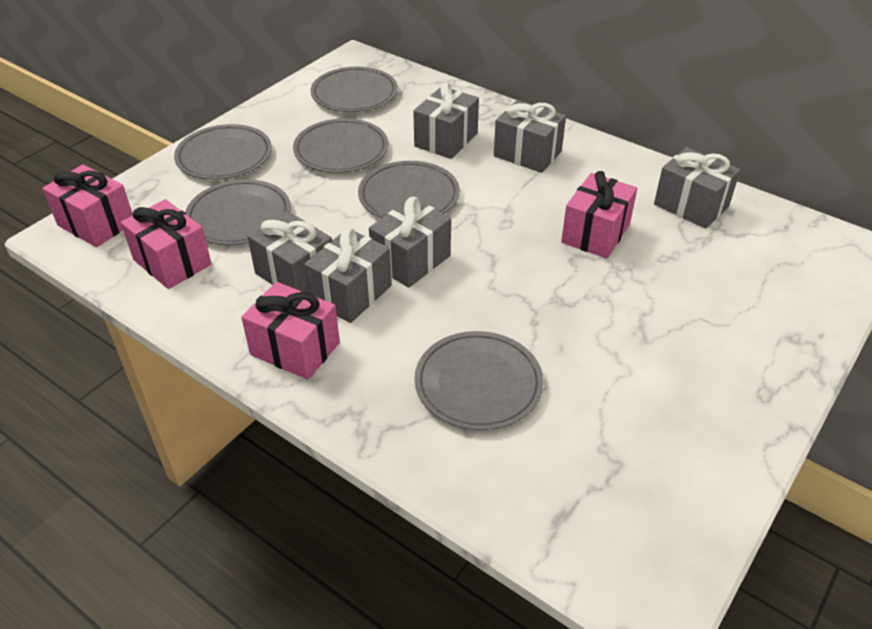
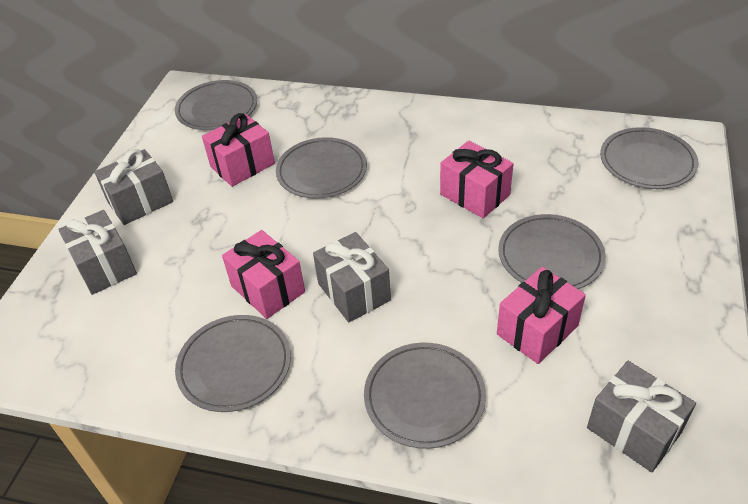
grey gift: 6 -> 4

